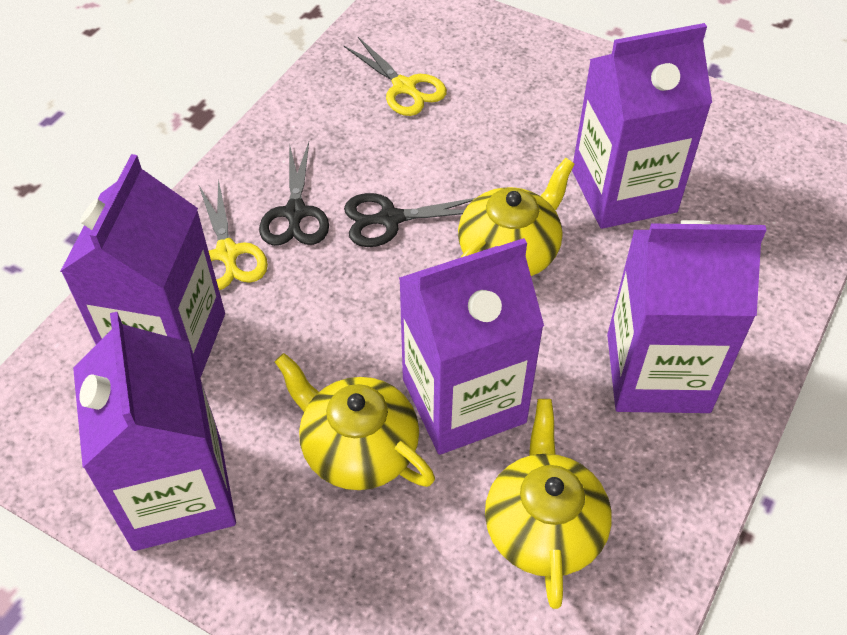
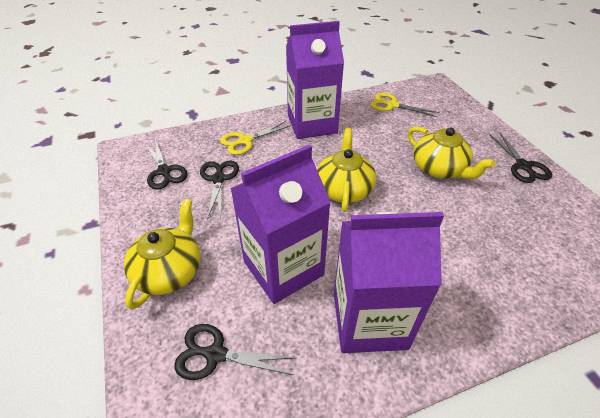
black scissors: 2 -> 4
purple carton: 5 -> 3

